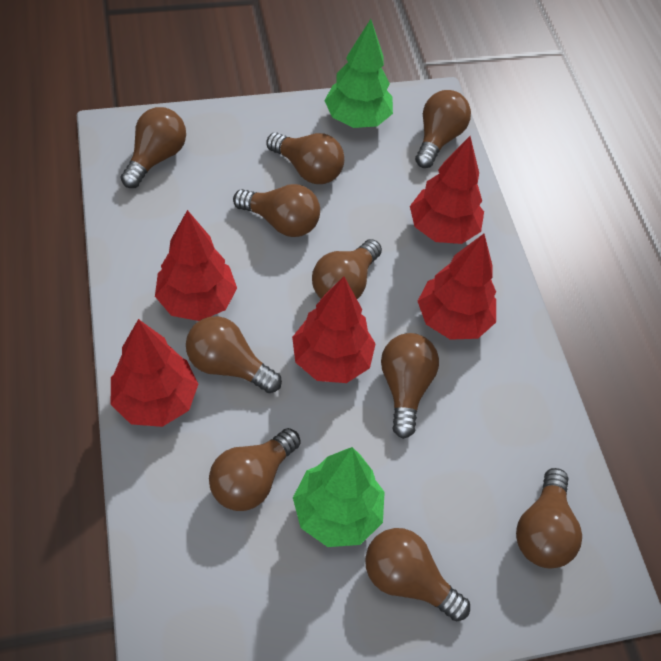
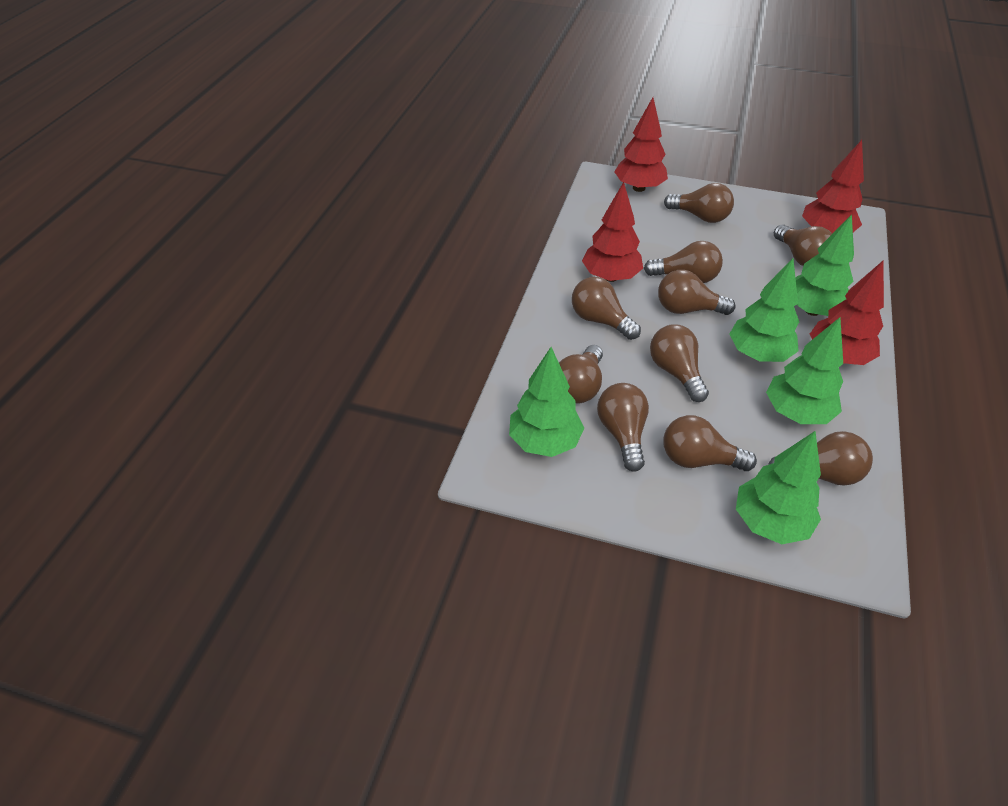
green tree: 2 -> 5
red tree: 5 -> 4

